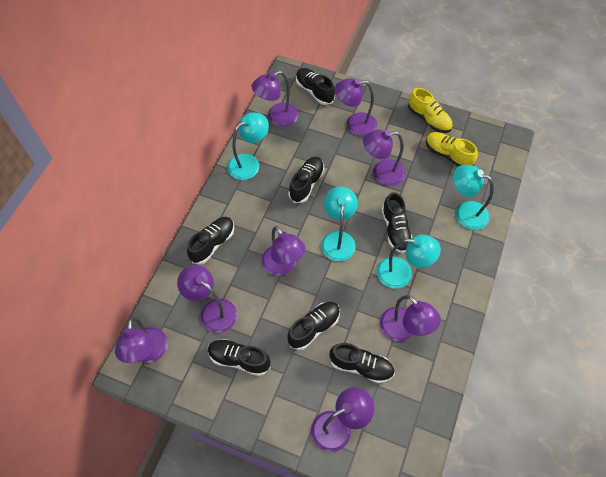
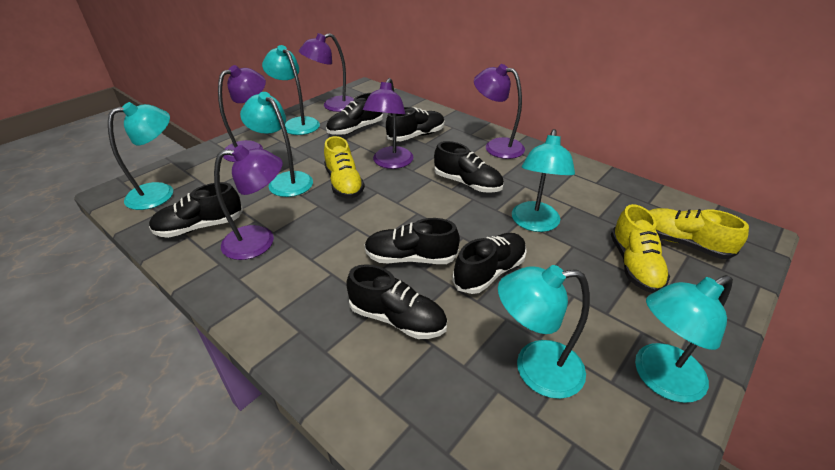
purple lamp: 8 -> 5
turquoise lamp: 4 -> 6
yellow shoe: 2 -> 3

